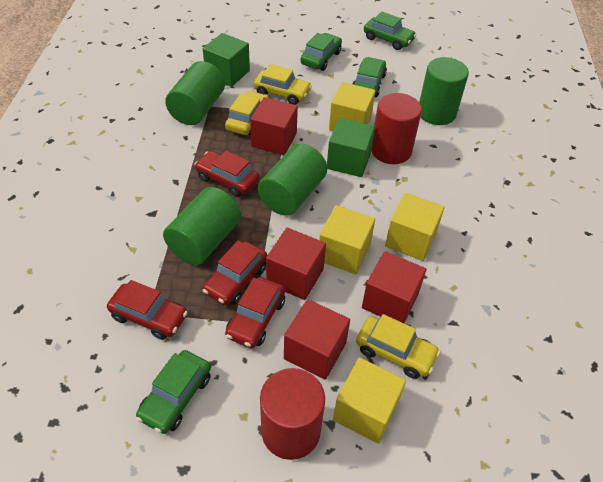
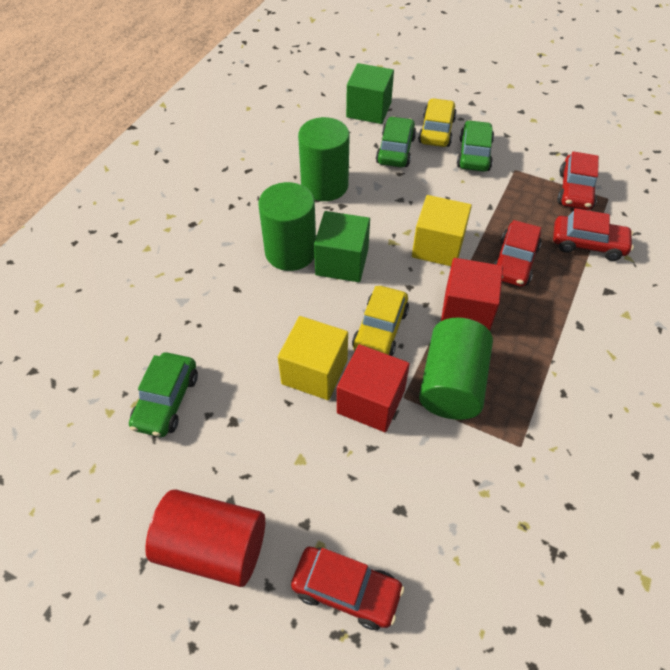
green car: 4 -> 3
green cylinder: 4 -> 3
red cube: 4 -> 2
red cylinder: 2 -> 1
yellow car: 3 -> 2
yellow cube: 4 -> 2

